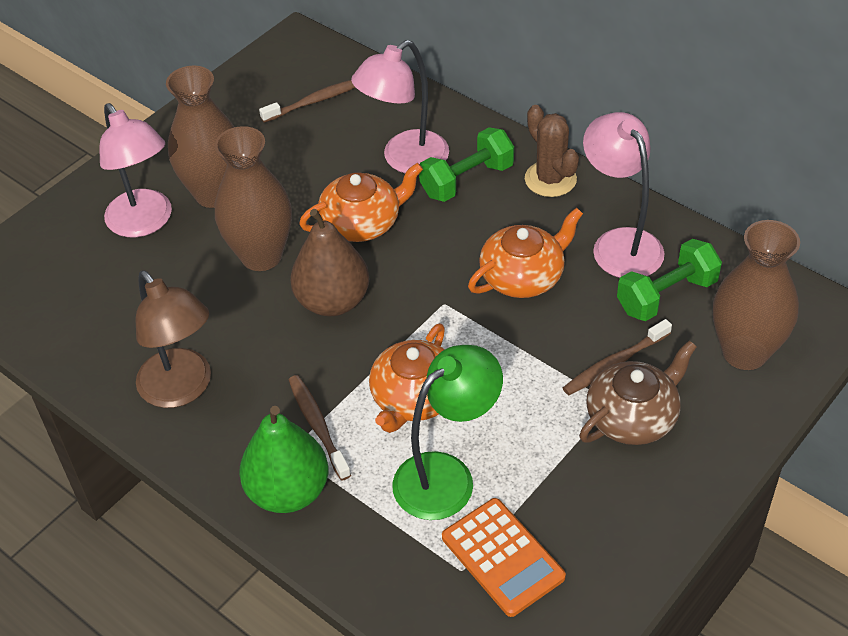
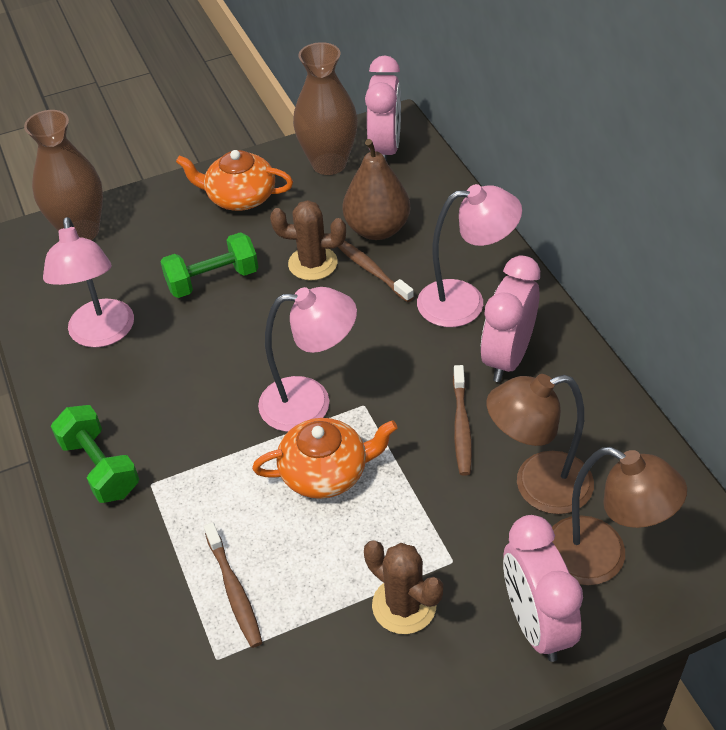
brown cactus: 1 -> 2
brown lamp: 1 -> 2
brown teapot: 1 -> 0
brown vase: 3 -> 2
green lamp: 1 -> 0
green pear: 1 -> 0
orange calculator: 1 -> 0
orange teapot: 3 -> 2
pink clock: 0 -> 3

